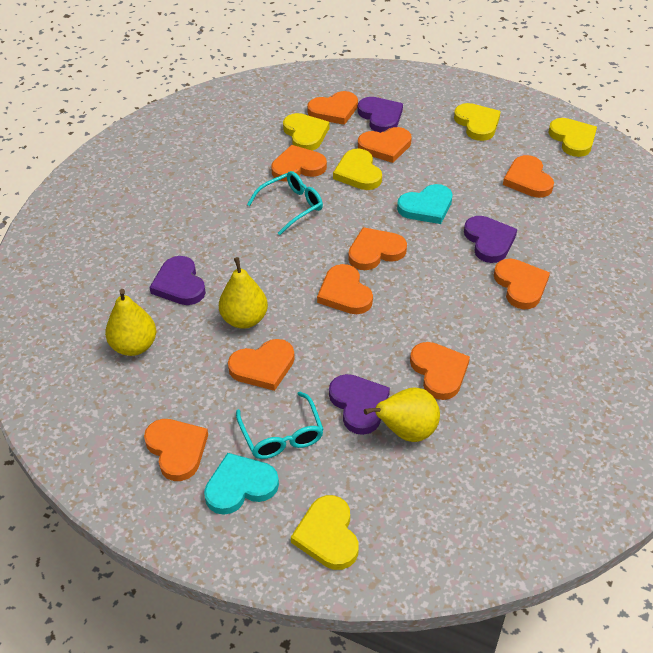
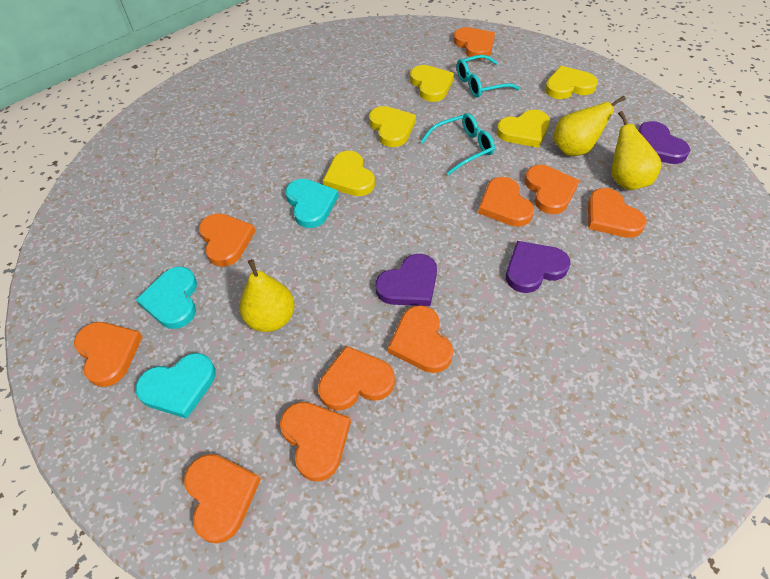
purple heart: 4 -> 3
turquoise heart: 2 -> 3

